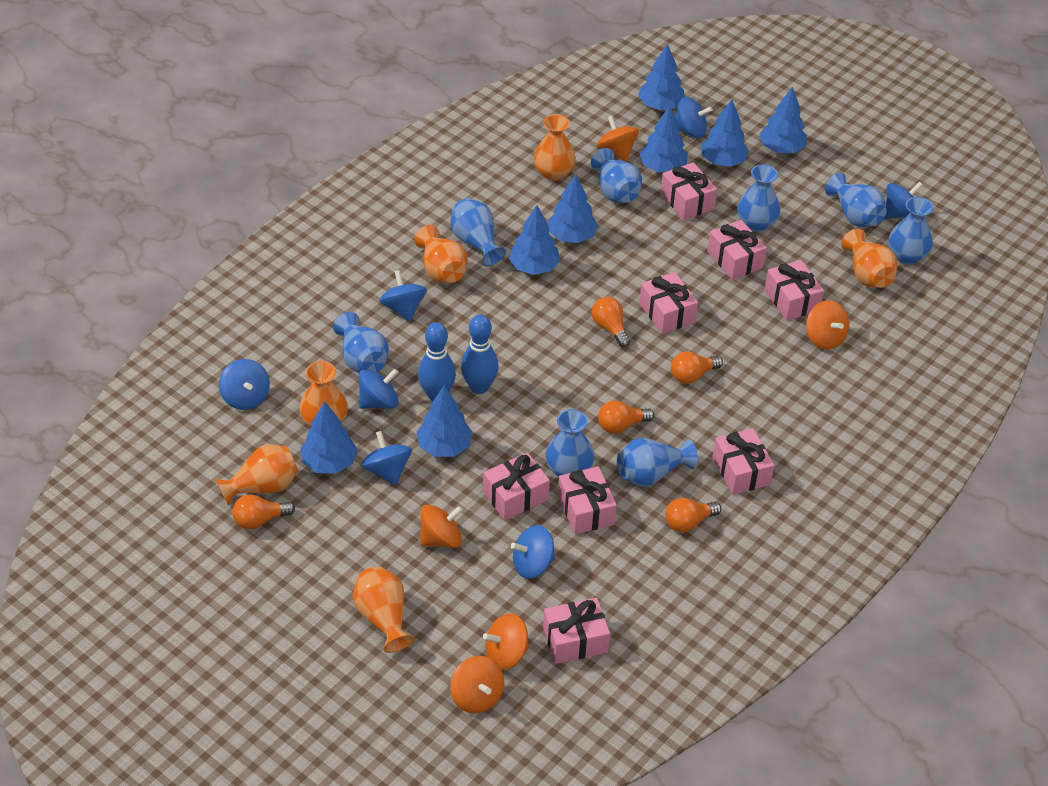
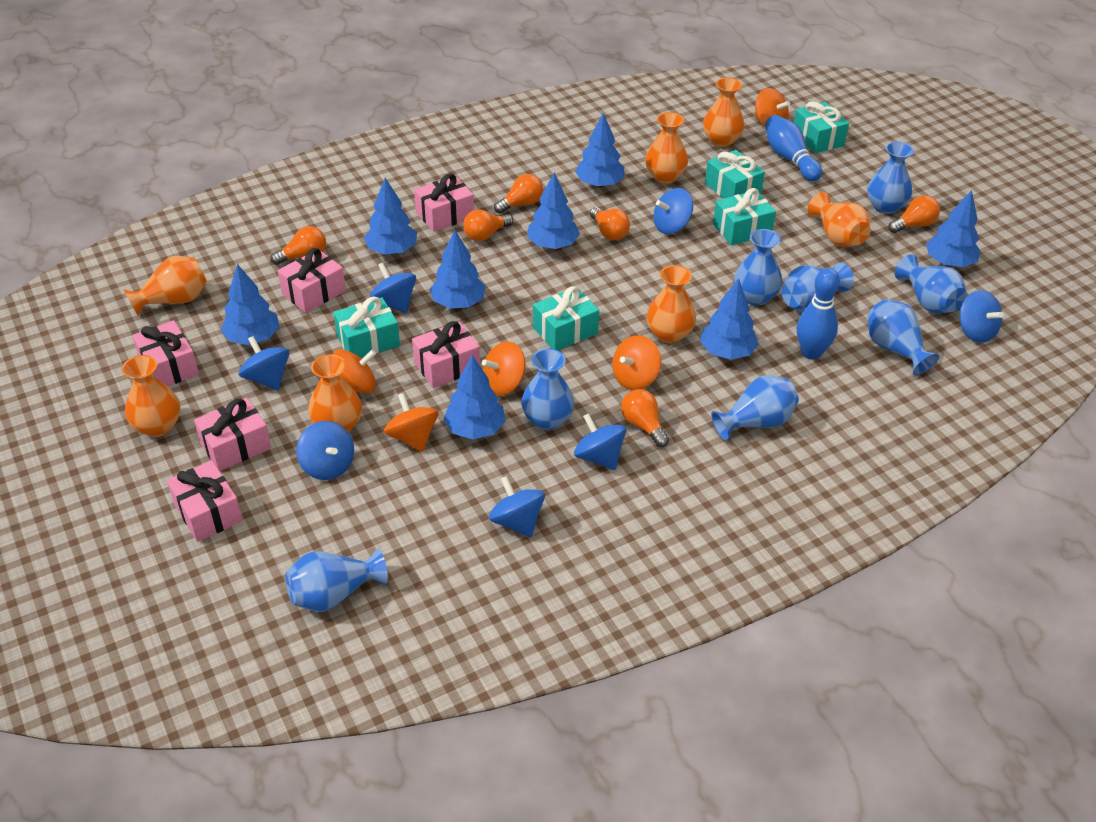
orange light bulb: 5 -> 6
orange vase: 6 -> 7
pink gift: 8 -> 6
turquoise gift: 0 -> 5

